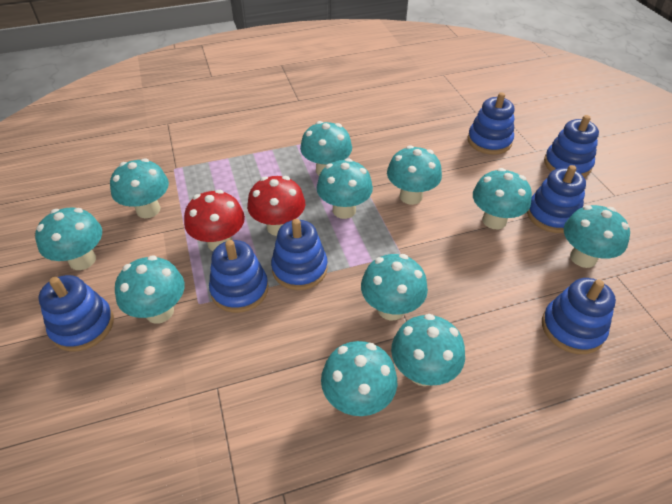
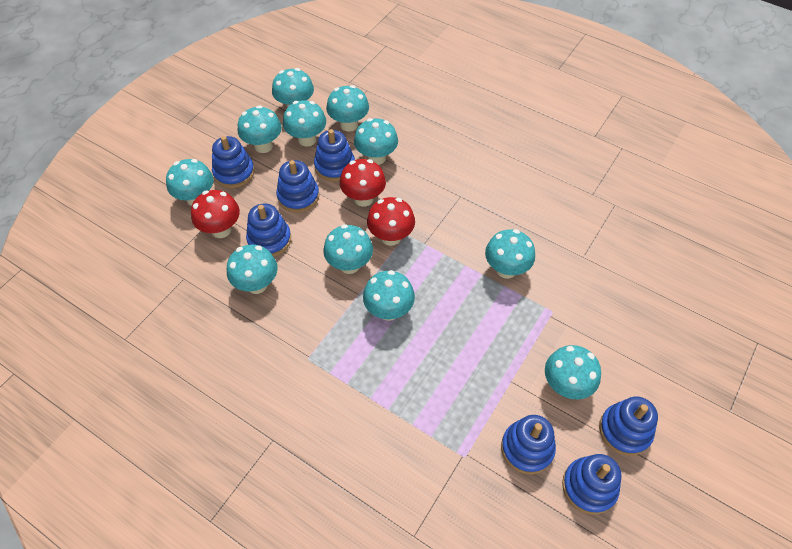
red mushroom: 2 -> 3

